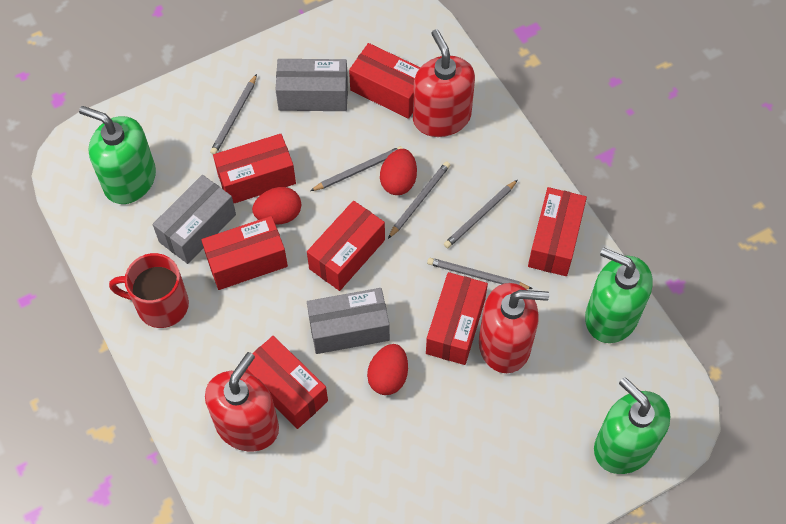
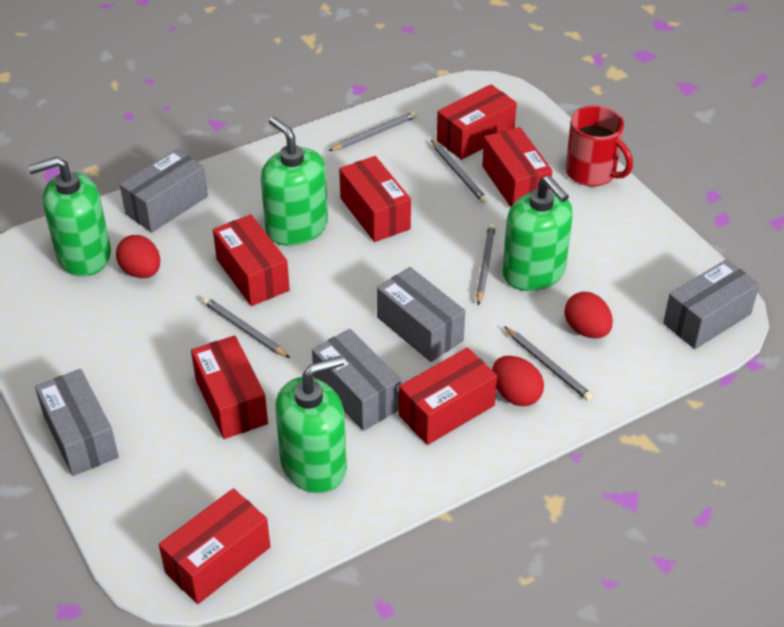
green soap dispenser: 3 -> 4
grey box: 3 -> 5
red soap dispenser: 3 -> 0

